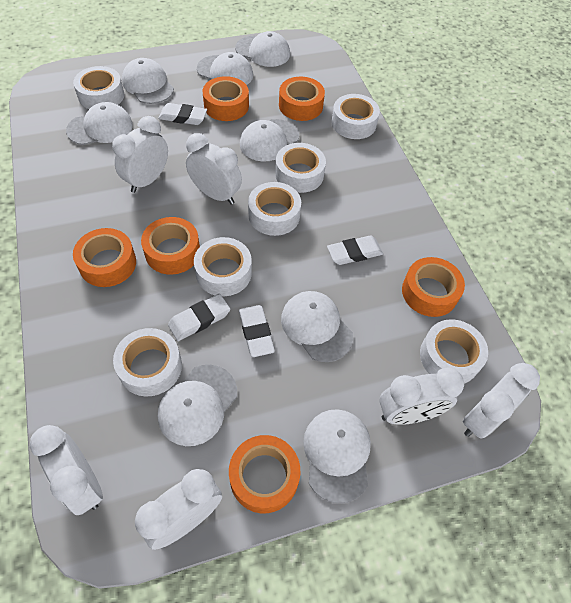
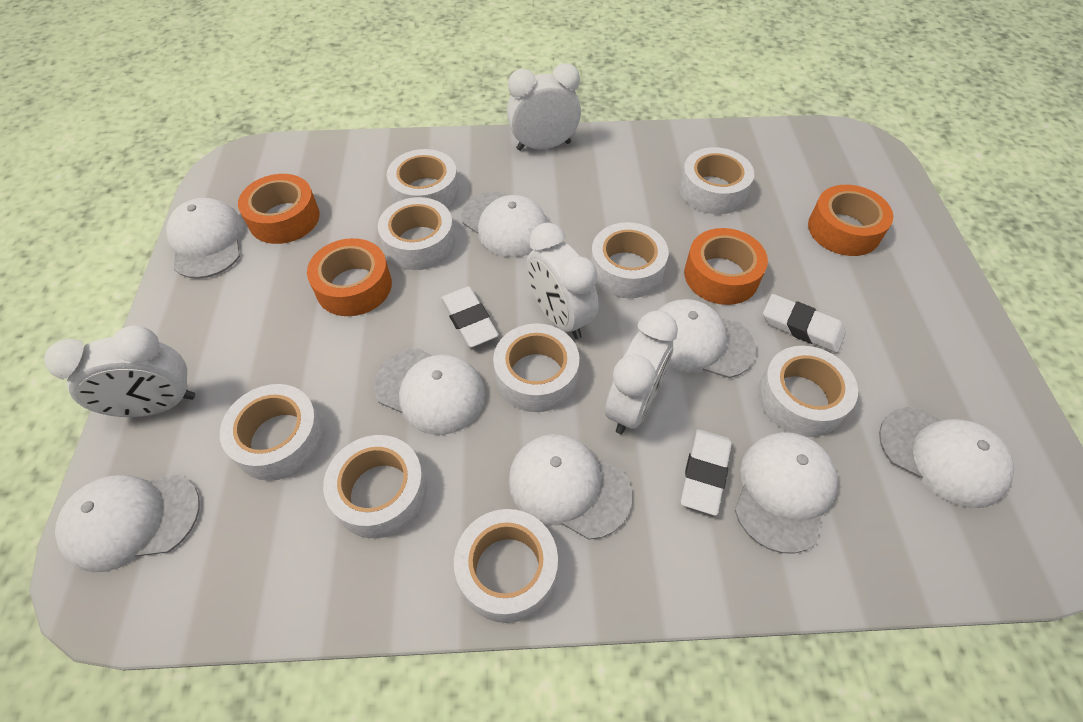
orange tape: 6 -> 4
white clock: 6 -> 4
white eraser: 4 -> 3
white tape: 7 -> 9

